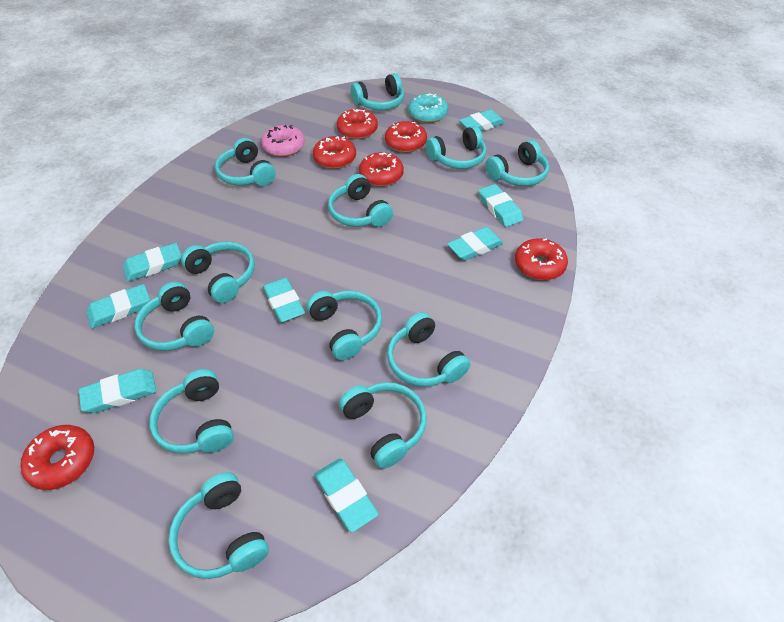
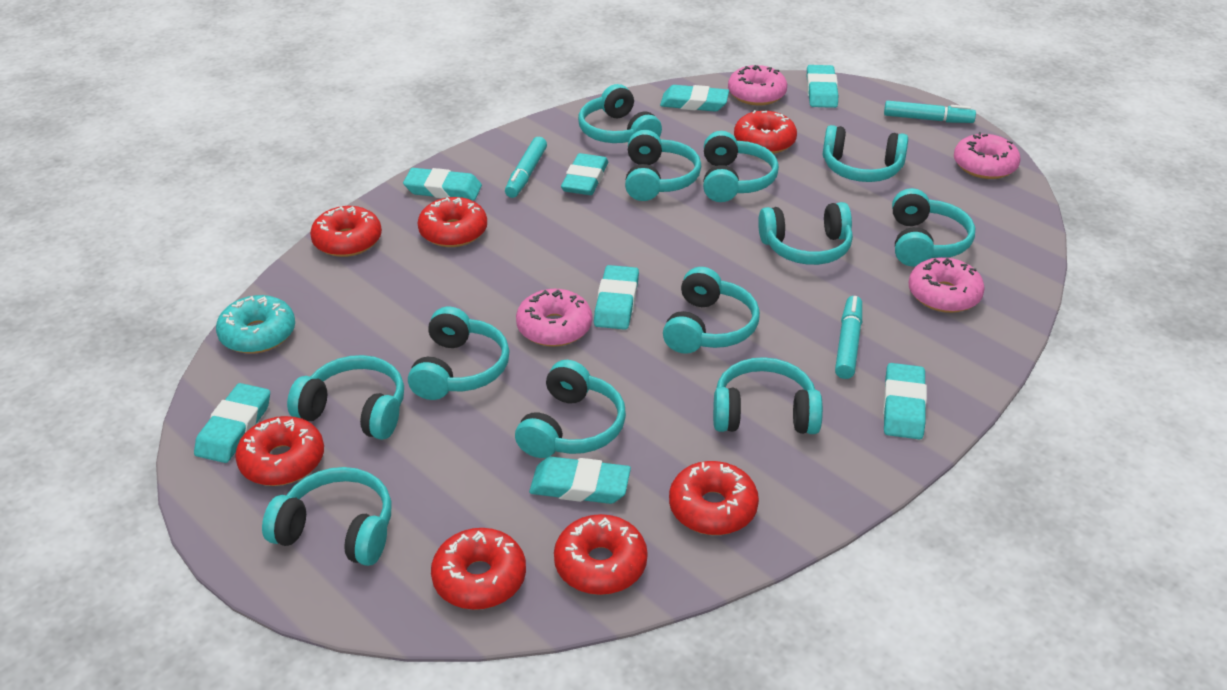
pink donut: 1 -> 4
red donut: 6 -> 7
turquoise marker: 0 -> 3

